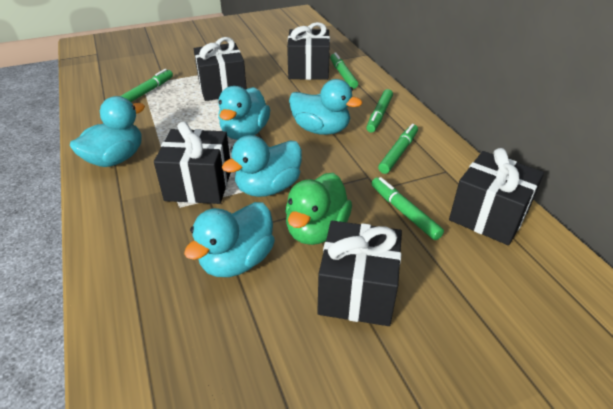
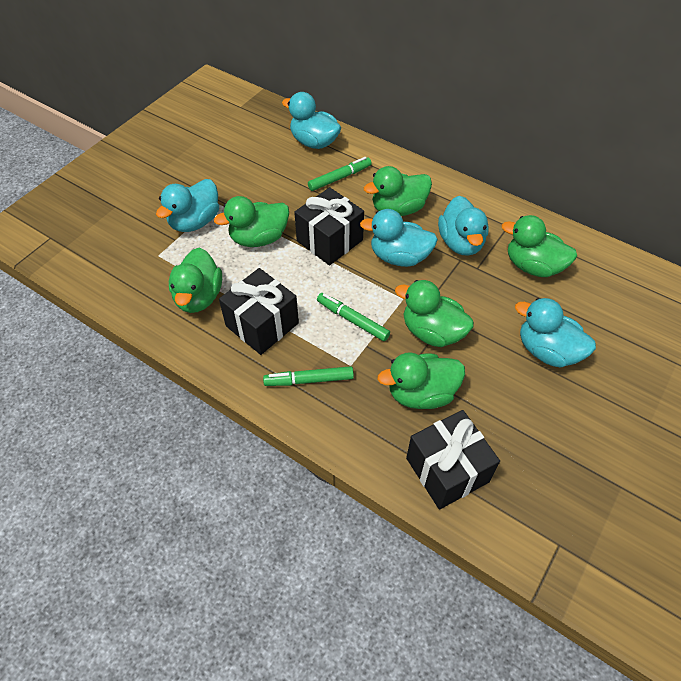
black gift: 5 -> 3
green duck: 1 -> 6
green marker: 5 -> 3

